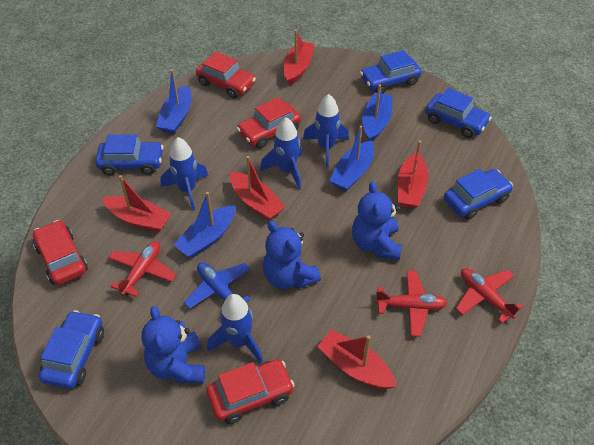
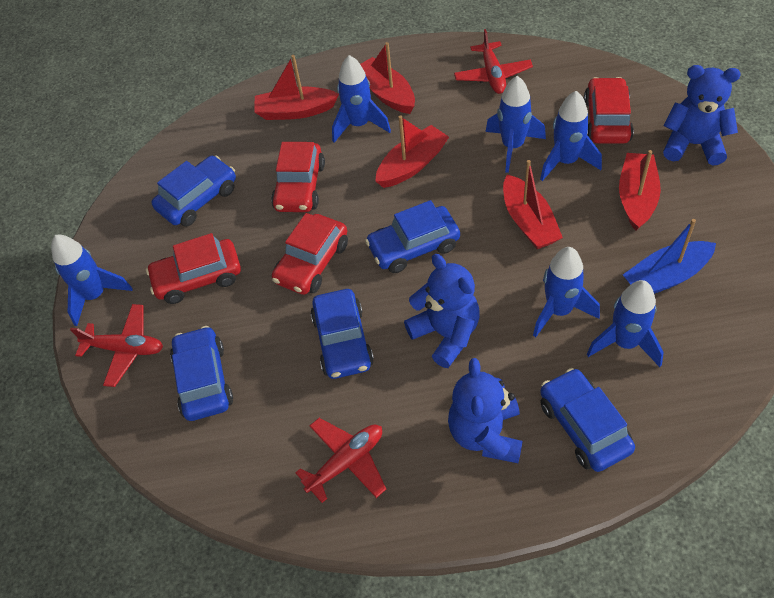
blue boat: 4 -> 1
blue plane: 1 -> 0
blue rocket: 4 -> 6

